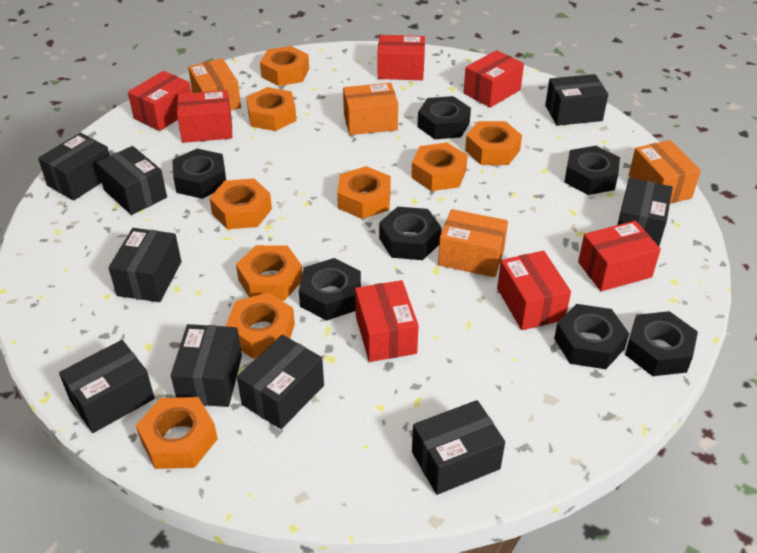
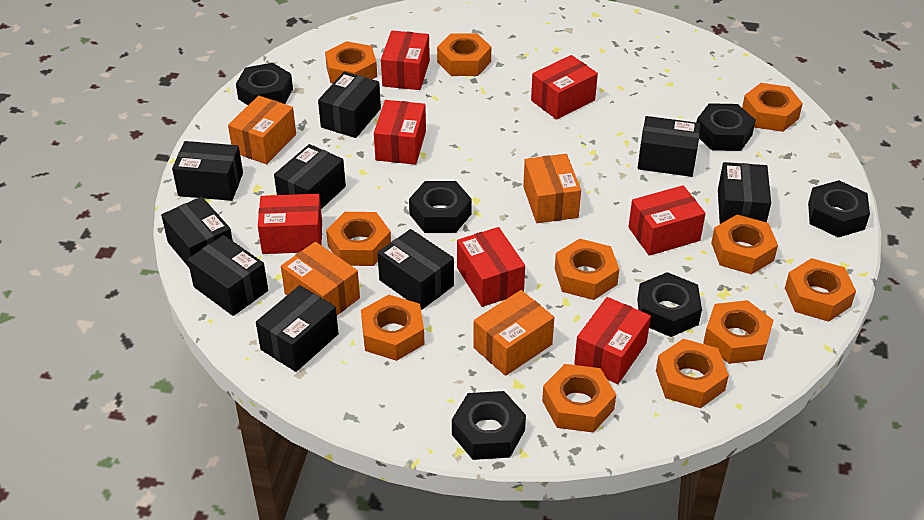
black nut: 7 -> 6
orange nut: 9 -> 11

